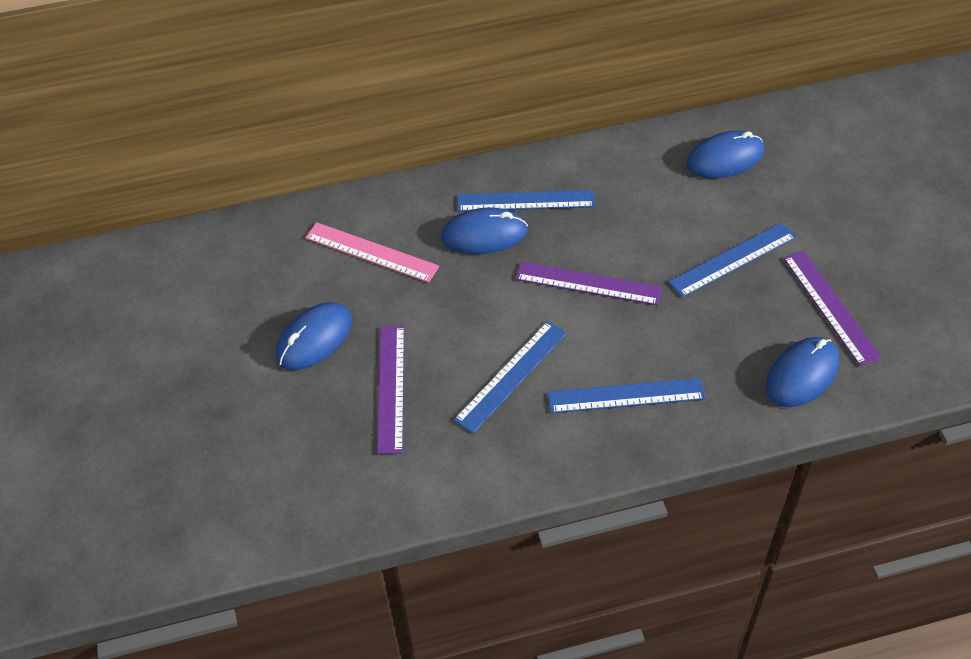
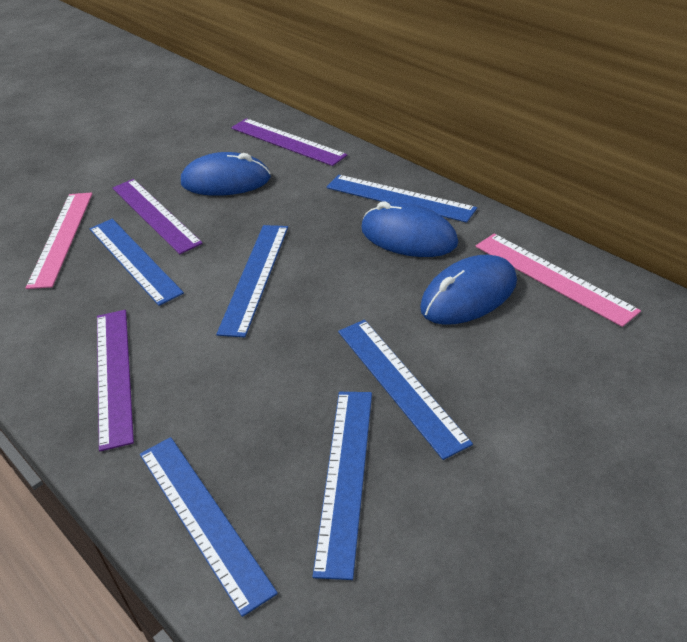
blue mouse: 4 -> 3
blue ruler: 4 -> 6
pink ruler: 1 -> 2

